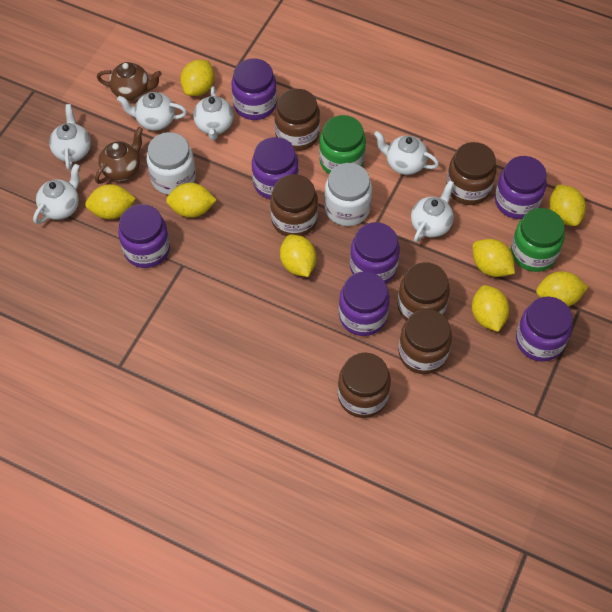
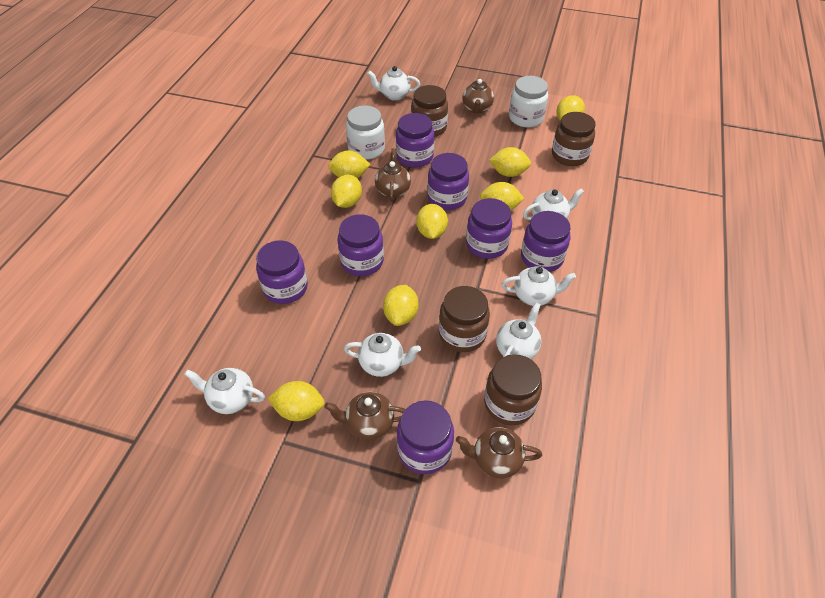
brown jar: 6 -> 4
brown teapot: 2 -> 4
green jar: 2 -> 0

